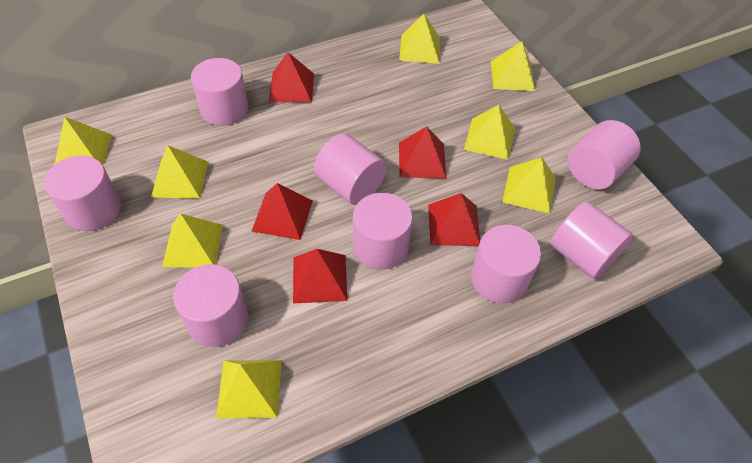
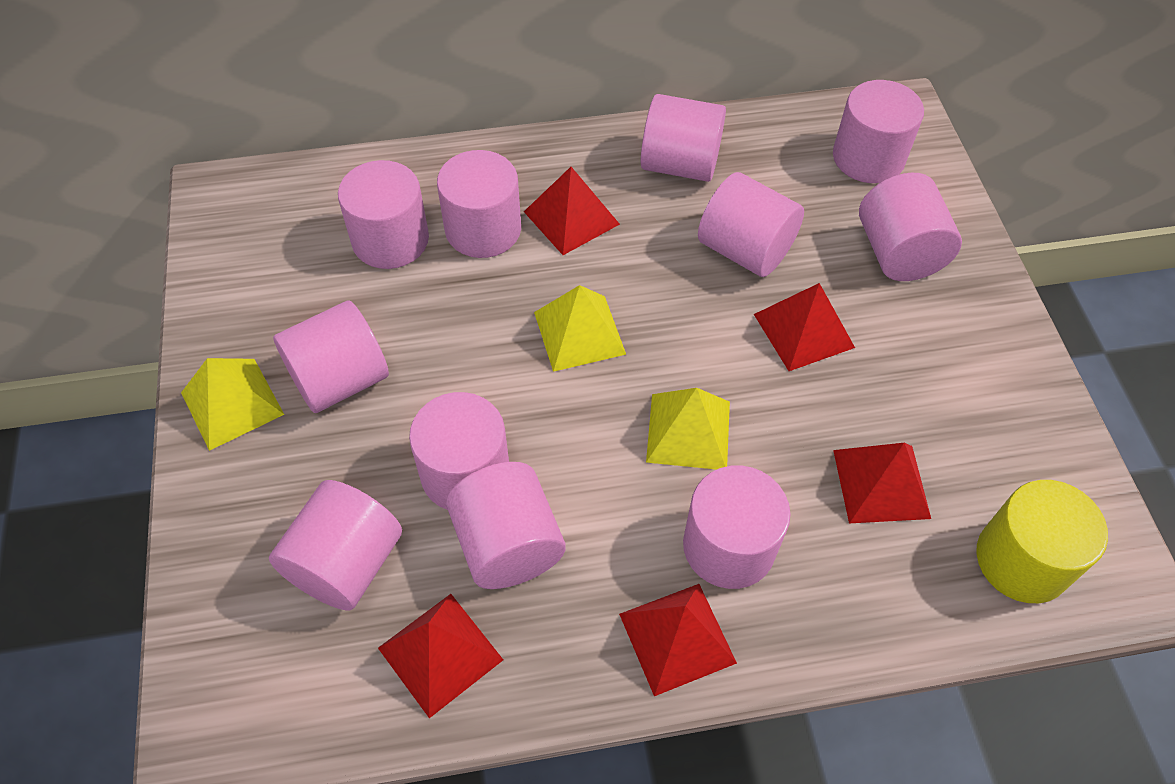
pink cylinder: 8 -> 11
yellow cylinder: 0 -> 1
yellow pyramid: 8 -> 3

